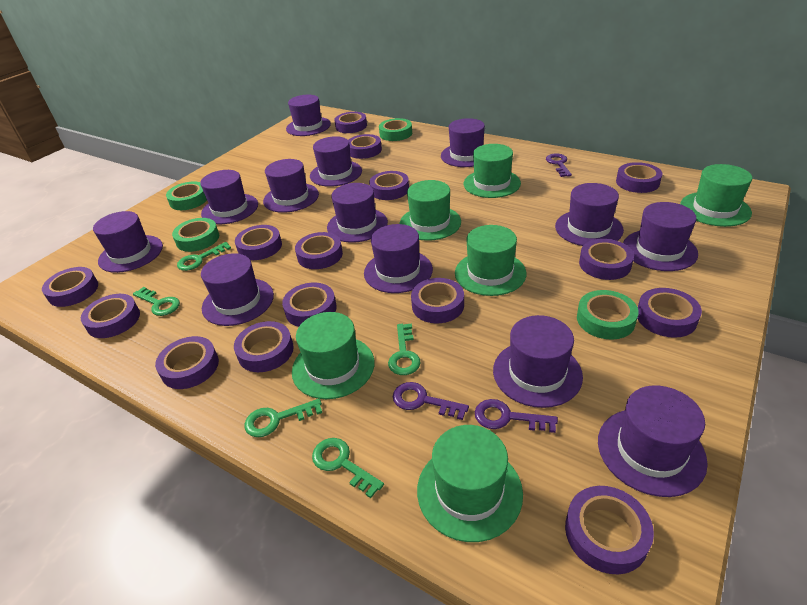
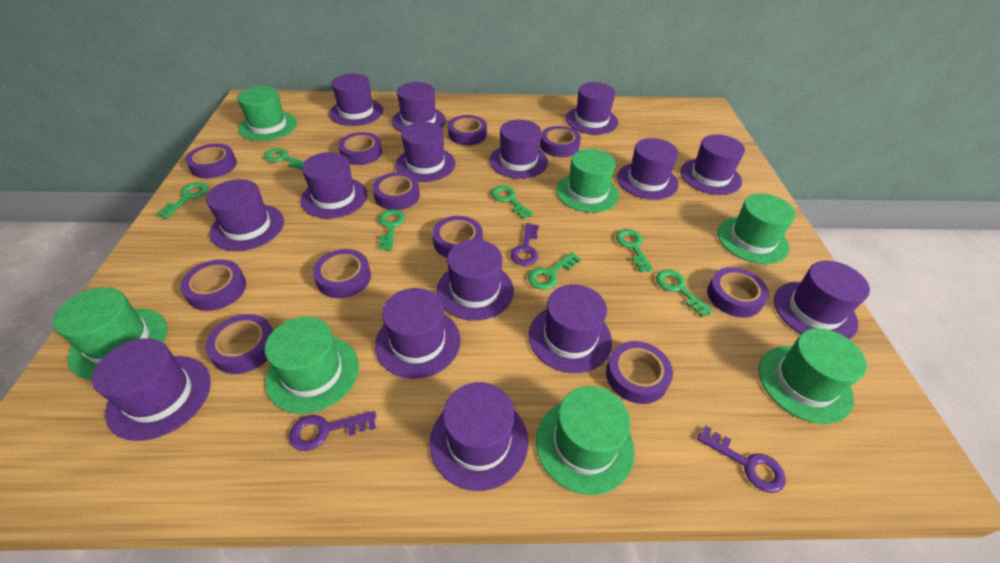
green hat: 6 -> 7
green key: 5 -> 7
green tape: 4 -> 0
purple hat: 13 -> 15
purple tape: 15 -> 11

